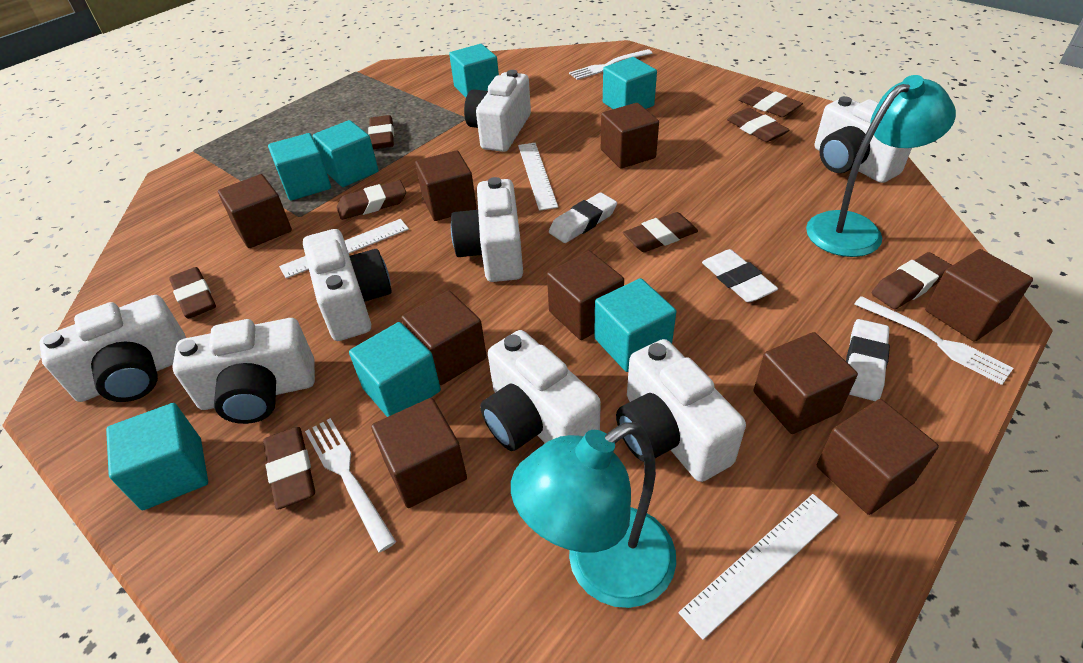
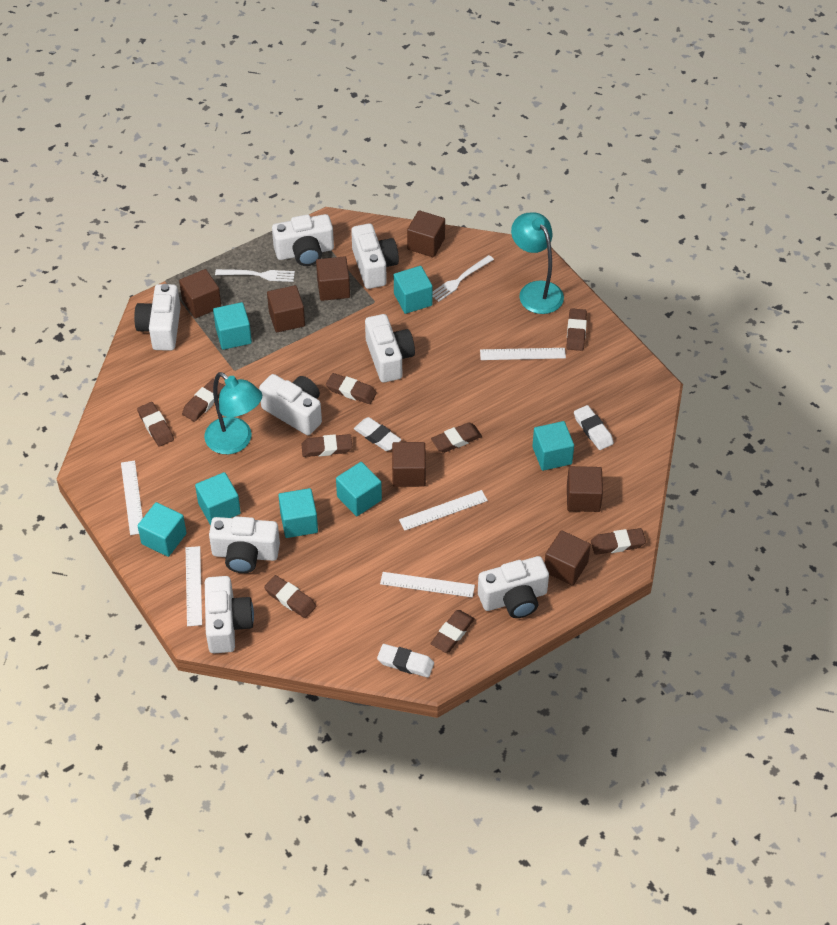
brown cube: 9 -> 7
brown eraser: 8 -> 9
white fork: 3 -> 2
white ruler: 3 -> 5

